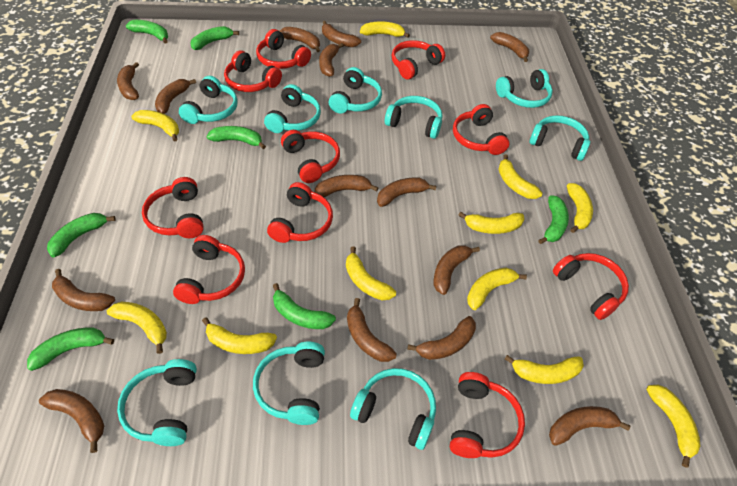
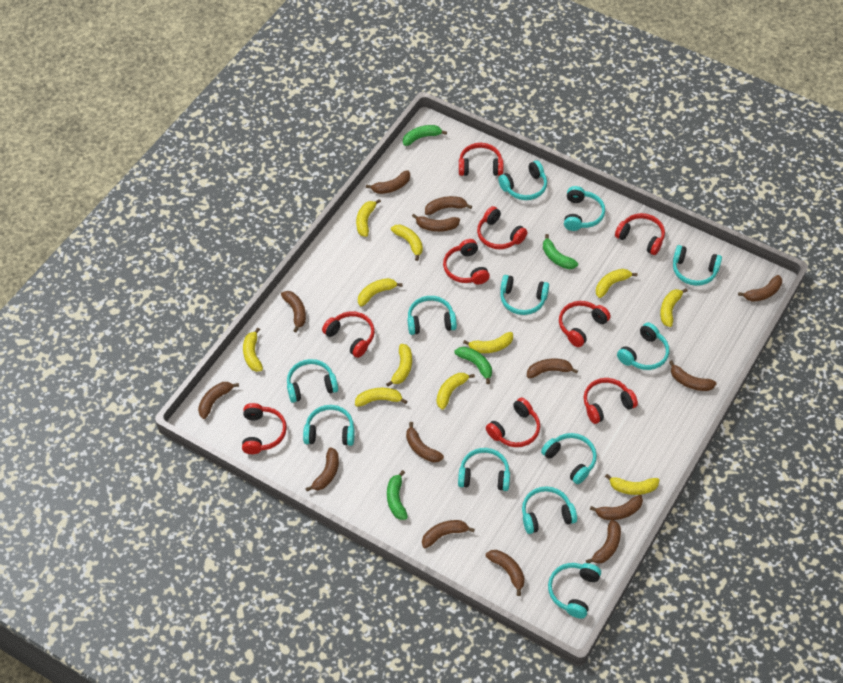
green banana: 7 -> 4
red headphones: 10 -> 9
turquoise headphones: 9 -> 12

